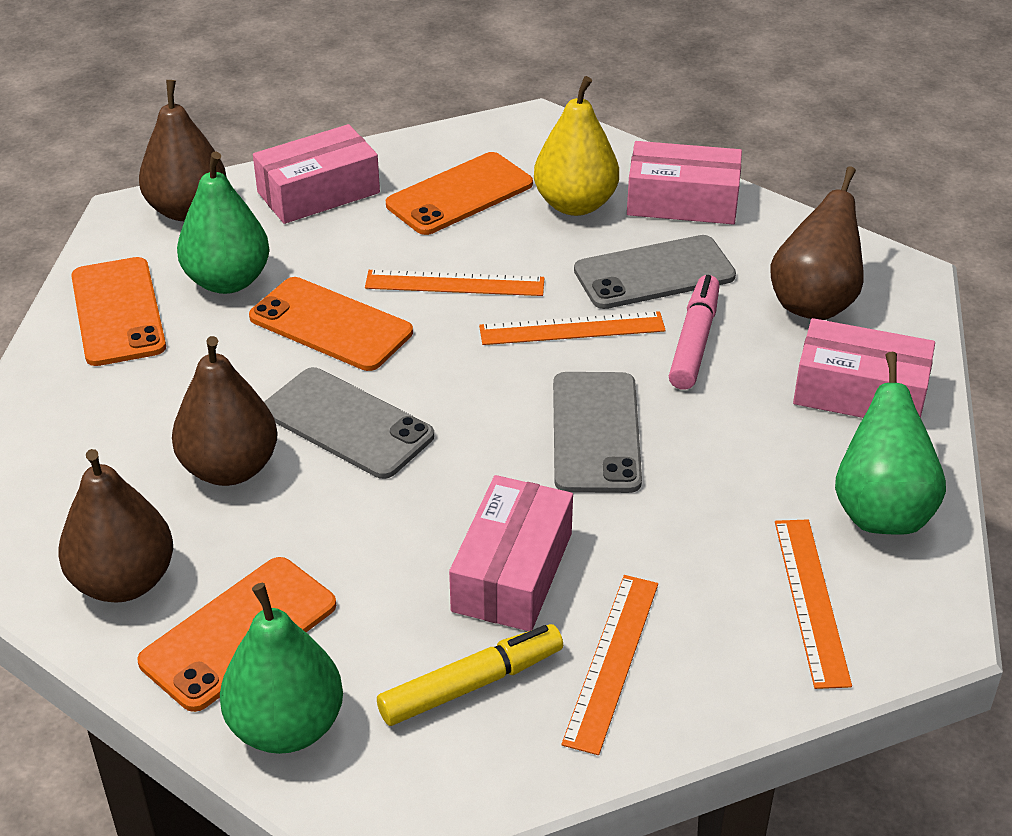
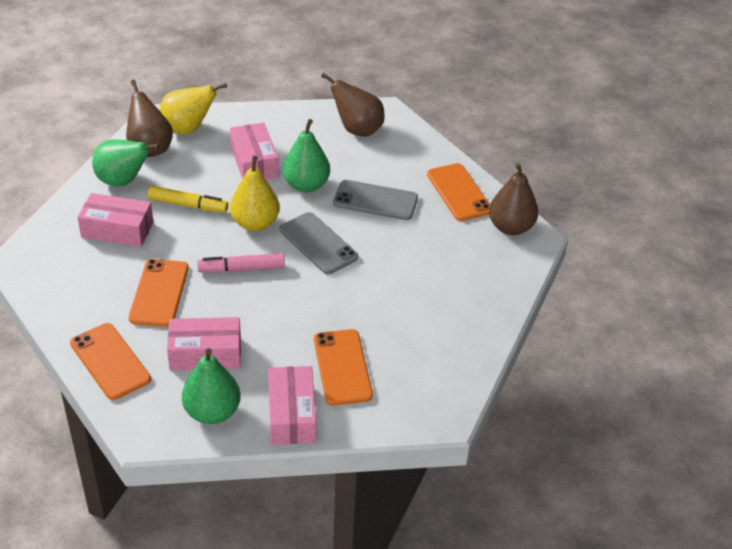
brown pear: 4 -> 3
grey phone: 3 -> 2
orange ruler: 4 -> 0
yellow pear: 1 -> 2

